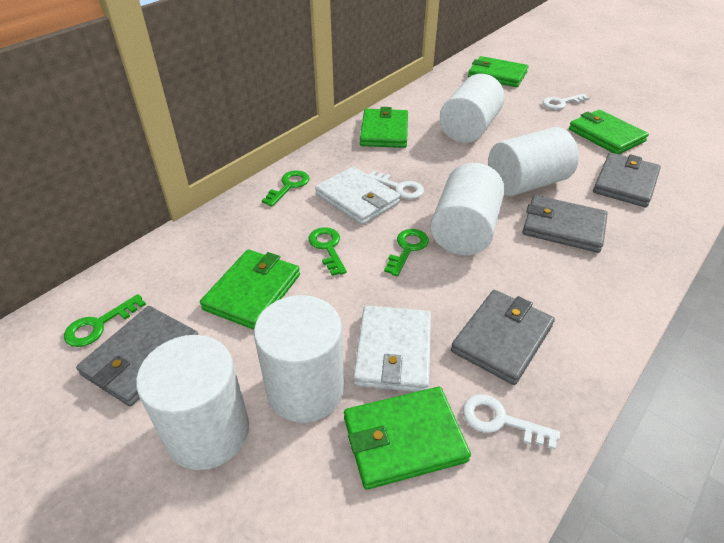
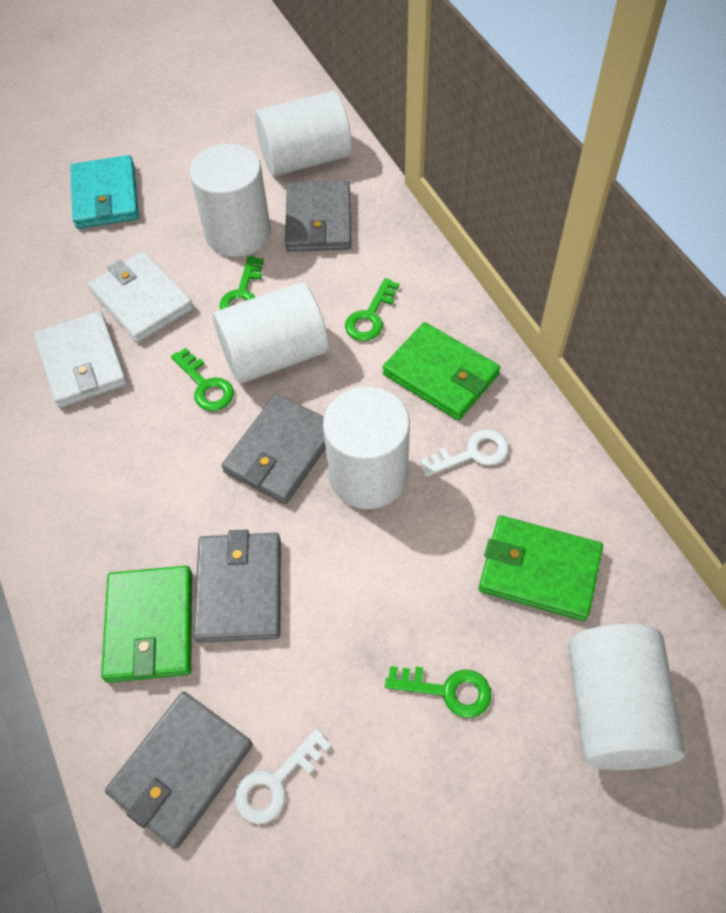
green wallet: 5 -> 3
turquoise wallet: 0 -> 1
white key: 3 -> 2

